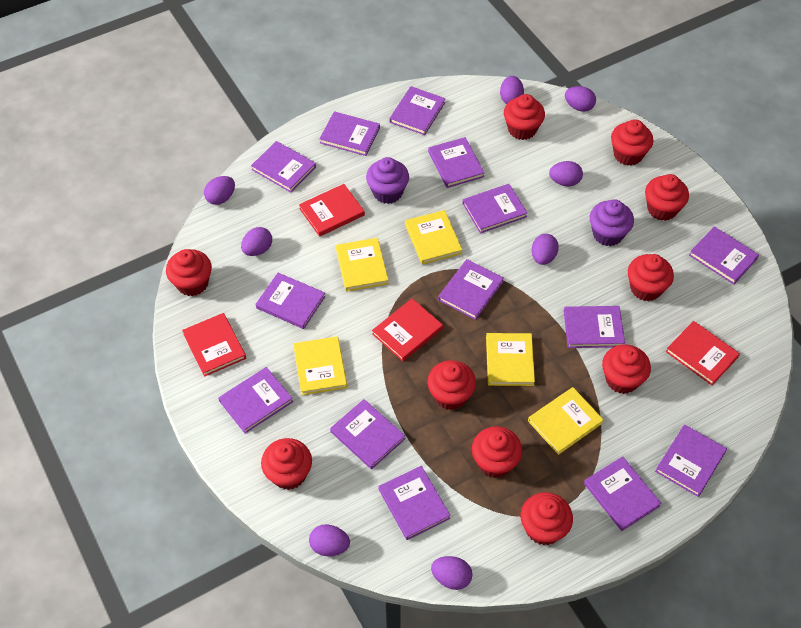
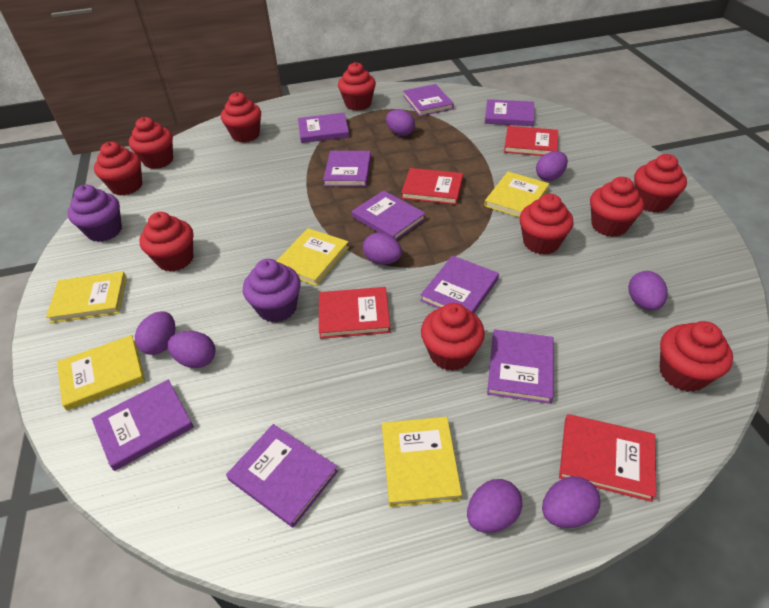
purple book: 14 -> 9

